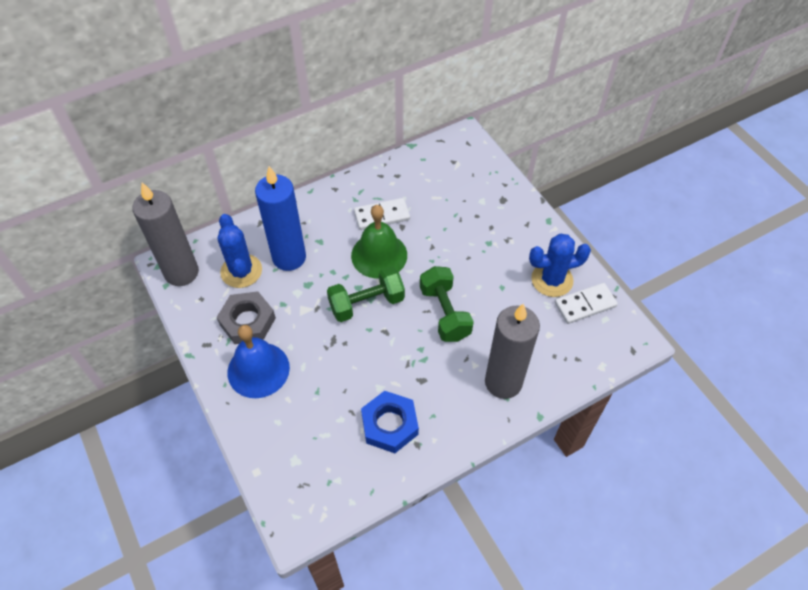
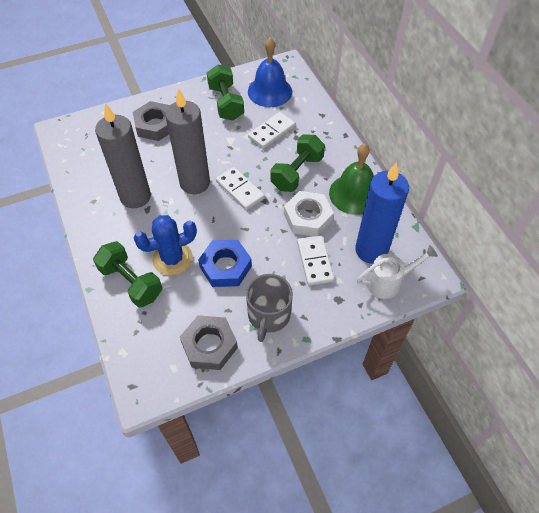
blue cactus: 2 -> 1
green dumbbell: 2 -> 3
grey mug: 0 -> 1
grey nut: 1 -> 2
white domino: 2 -> 3
white nut: 0 -> 1
white watering can: 0 -> 1

